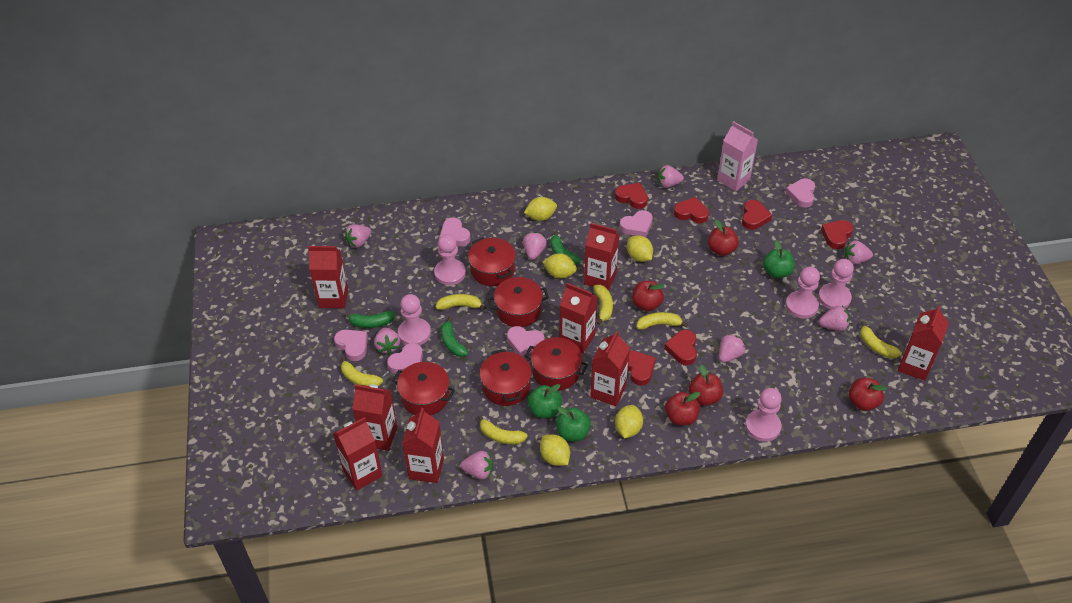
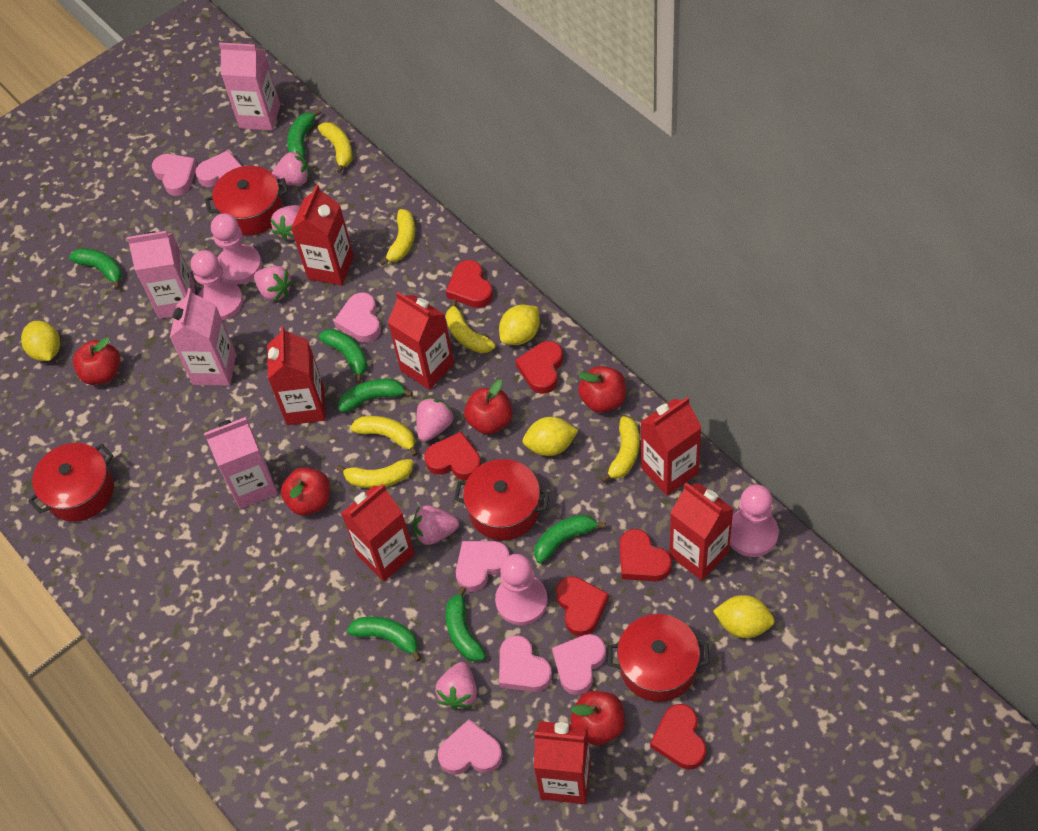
green apple: 3 -> 0
green banana: 3 -> 7
pink carton: 1 -> 4
pink heart: 6 -> 7
pink pawn: 5 -> 4
pink strawberry: 8 -> 6
red carton: 8 -> 7
red pot: 5 -> 4
yellow lemon: 5 -> 4

